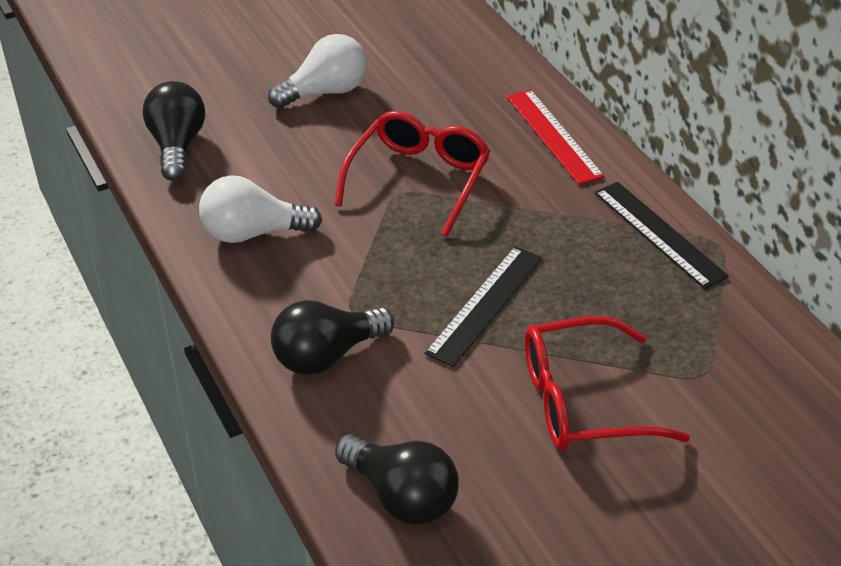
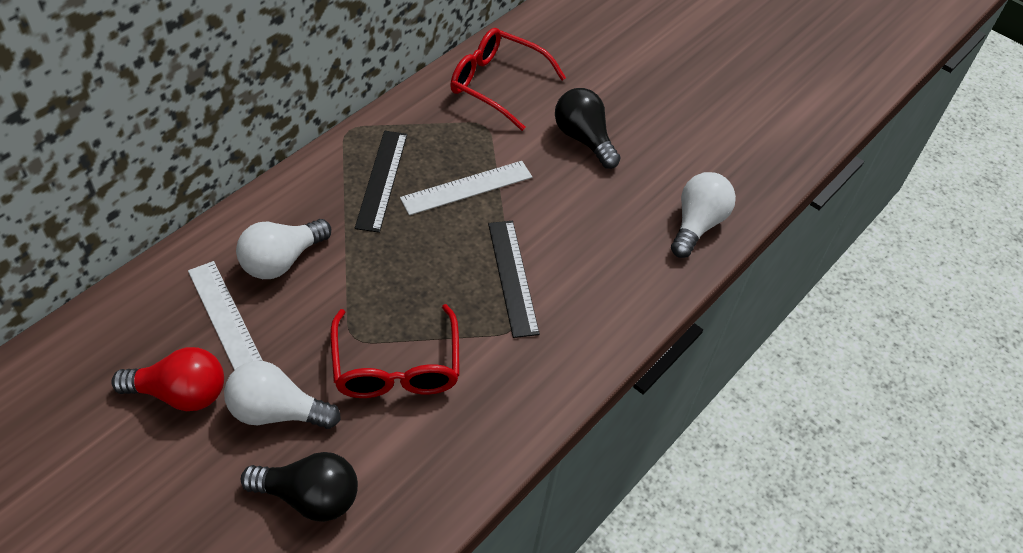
black light bulb: 3 -> 2
red light bulb: 0 -> 1
red ruler: 1 -> 0
white light bulb: 2 -> 3
white ruler: 0 -> 2

